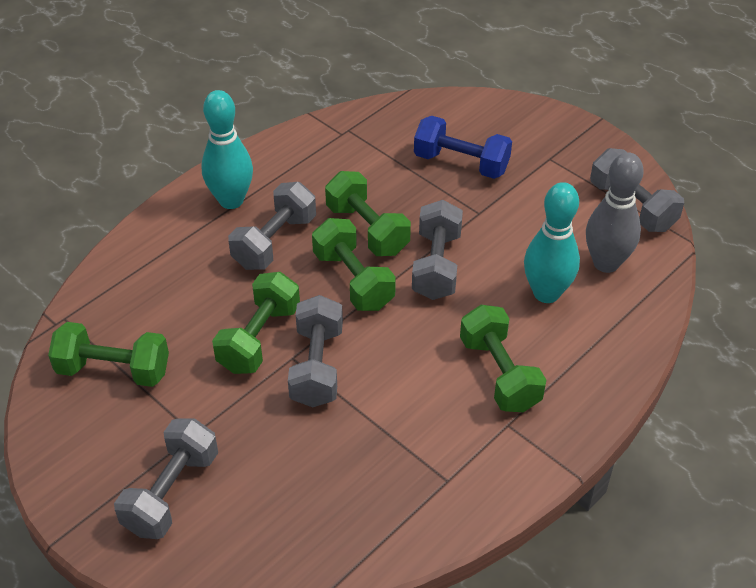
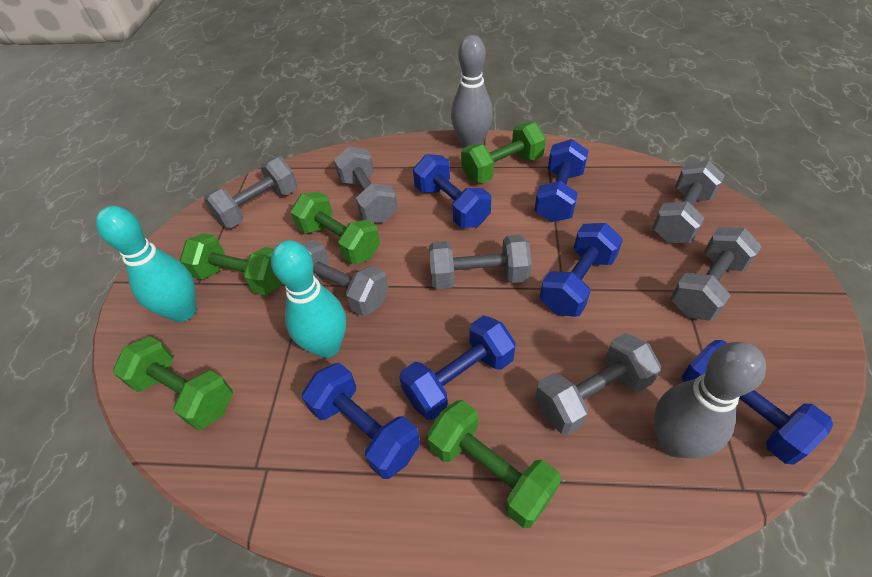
blue dumbbell: 1 -> 6
grey bowling pin: 1 -> 2
grey dumbbell: 5 -> 7

